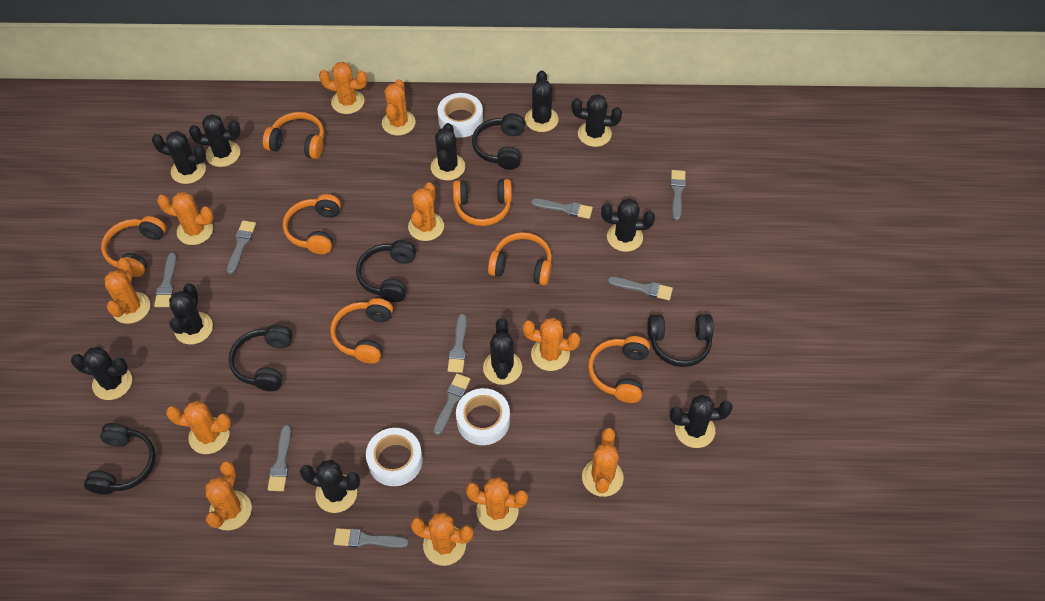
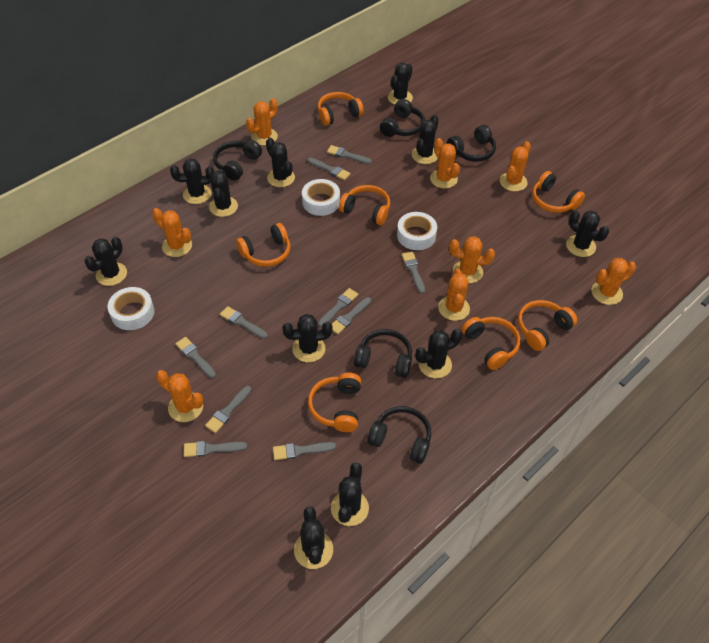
grey brush: 9 -> 10
orange cactus: 11 -> 8

